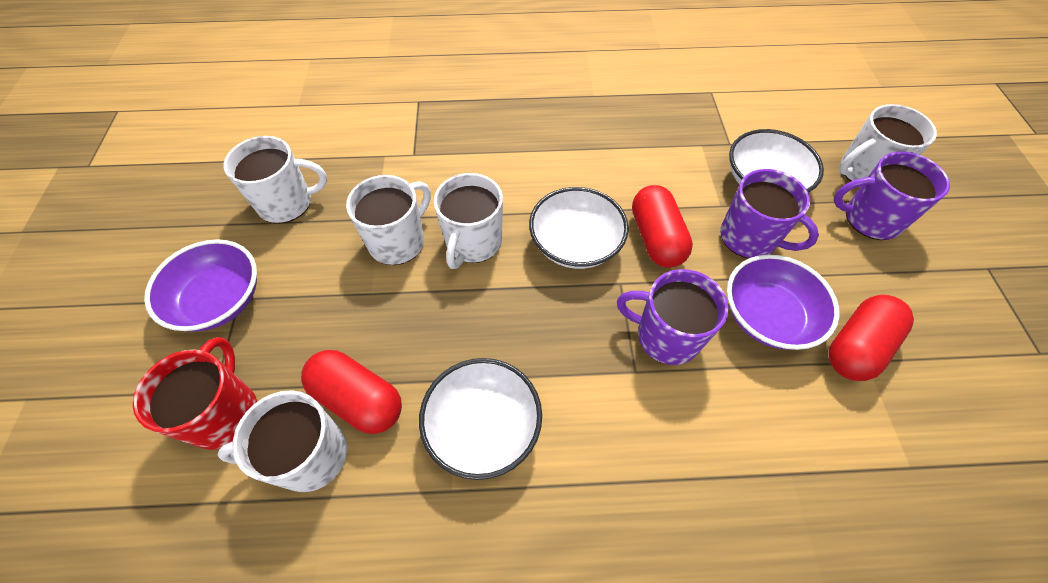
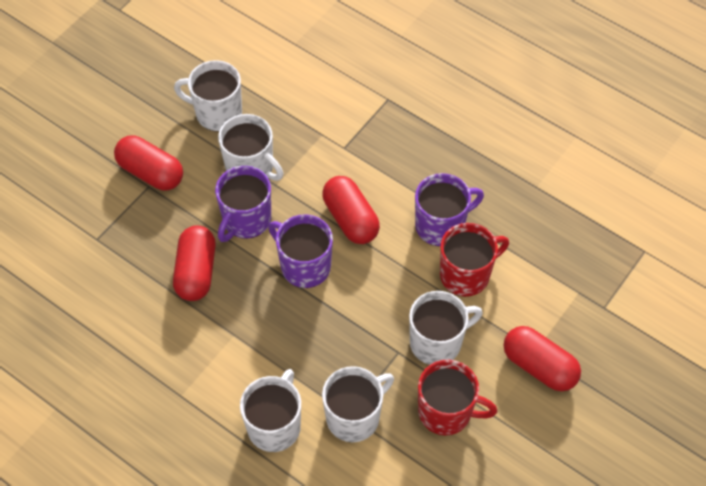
purple bowl: 2 -> 0
red capsule: 3 -> 4
red mug: 1 -> 2
white bowl: 3 -> 0

